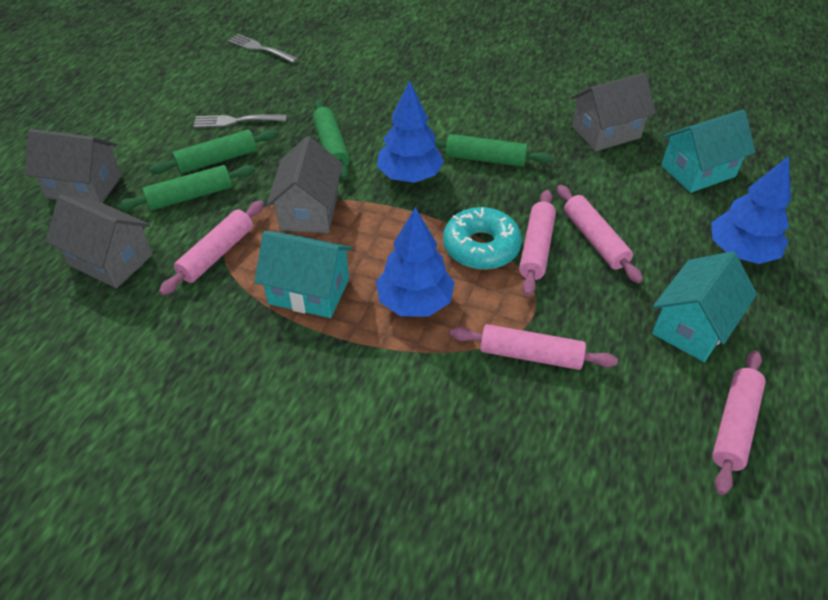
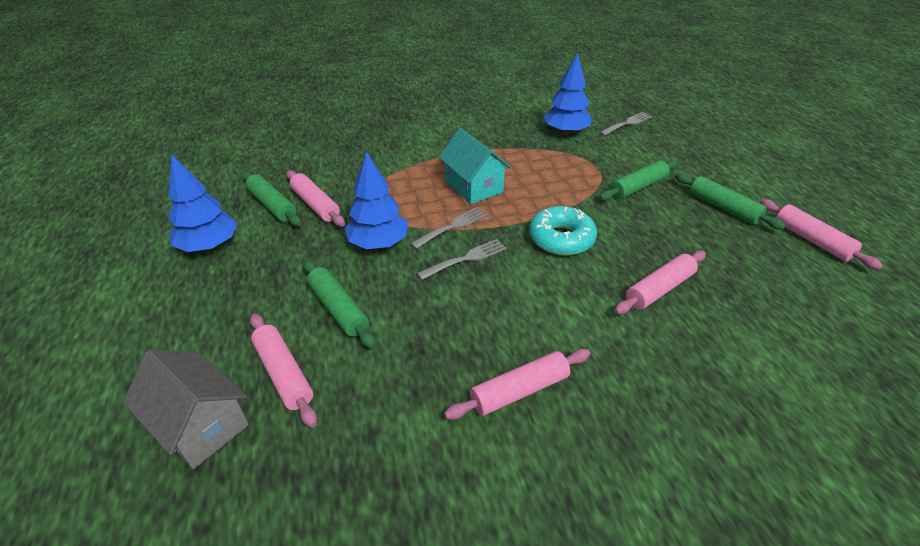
grey fork: 2 -> 3
grey house: 4 -> 1
turquoise house: 3 -> 1

